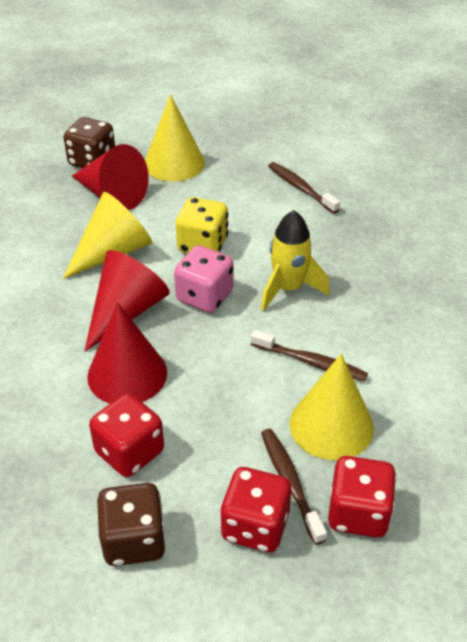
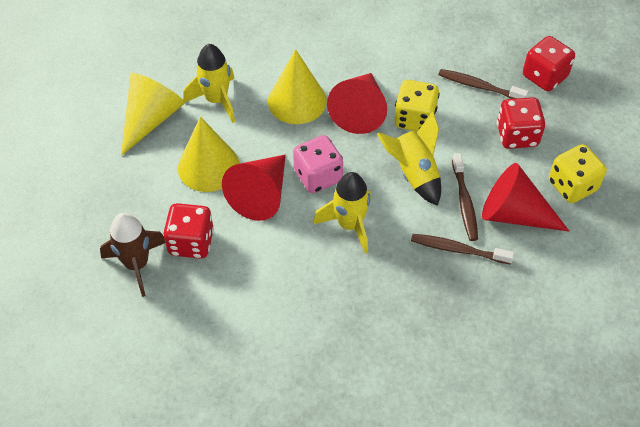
brown dice: 2 -> 0
brown rocket: 0 -> 1
yellow dice: 1 -> 2
yellow rocket: 1 -> 3

